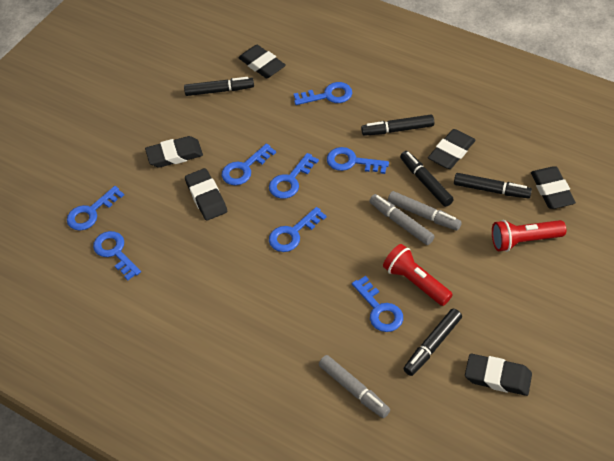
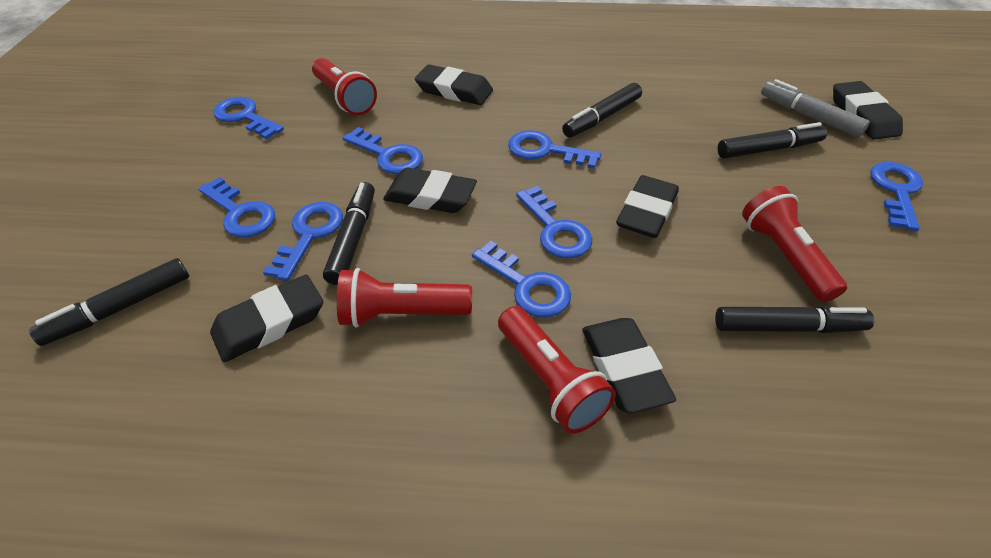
grey marker: 3 -> 1
red flashlight: 2 -> 4

